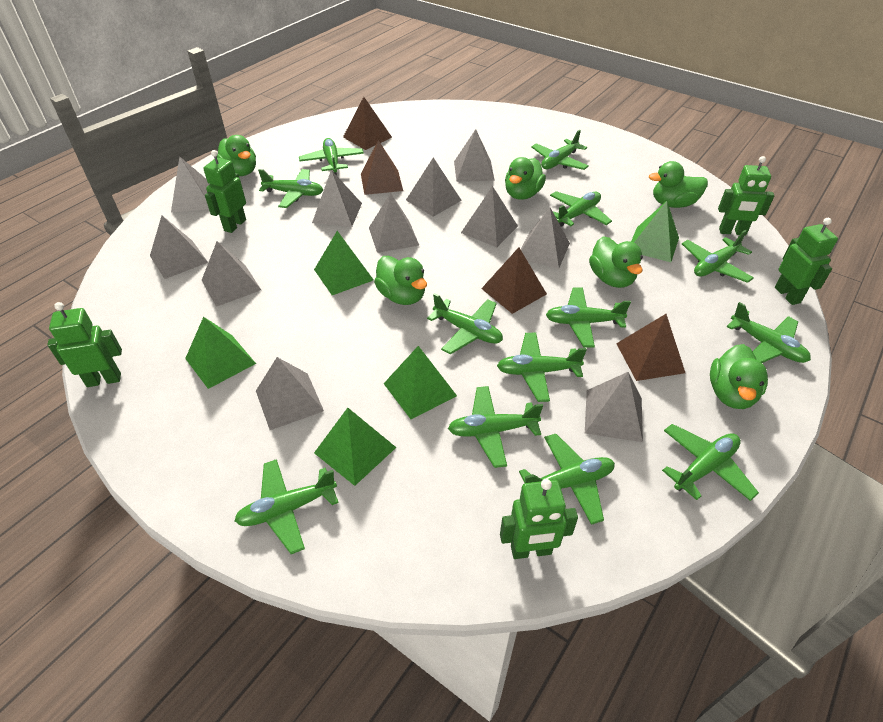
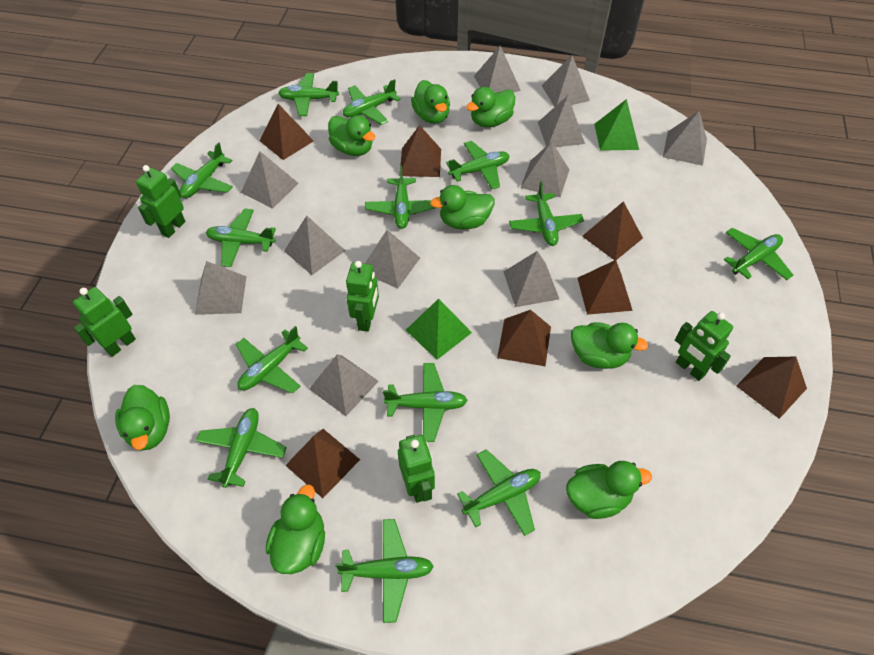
brown pyramid: 4 -> 7
green duck: 6 -> 8
green pyramid: 5 -> 2

